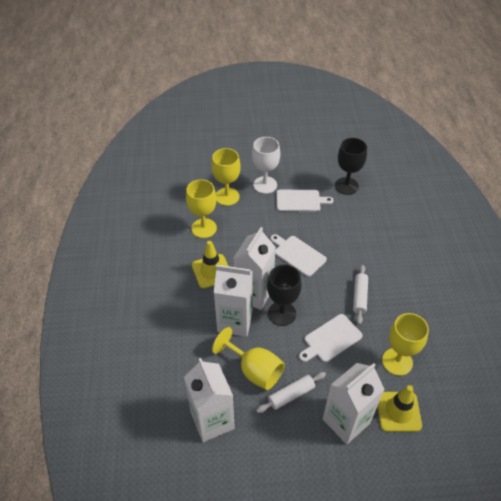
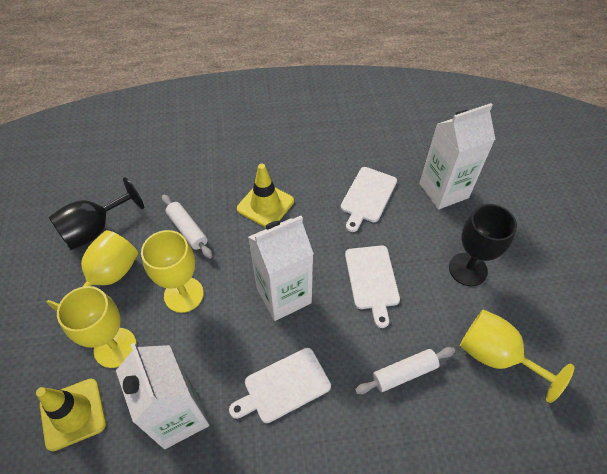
white carton: 4 -> 3
white goblet: 1 -> 0

